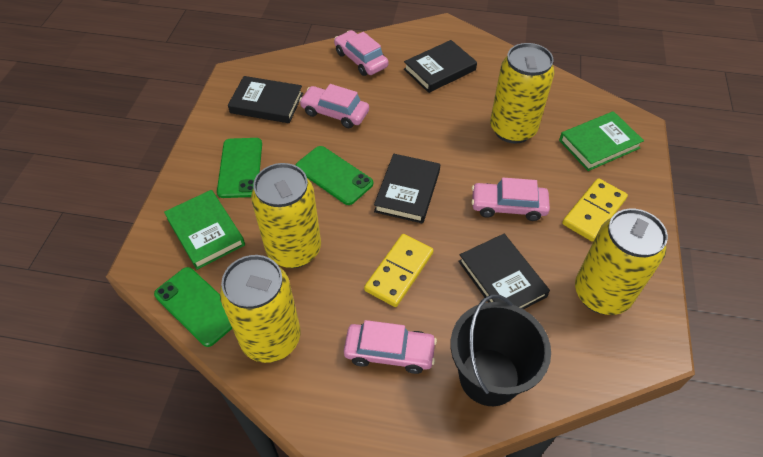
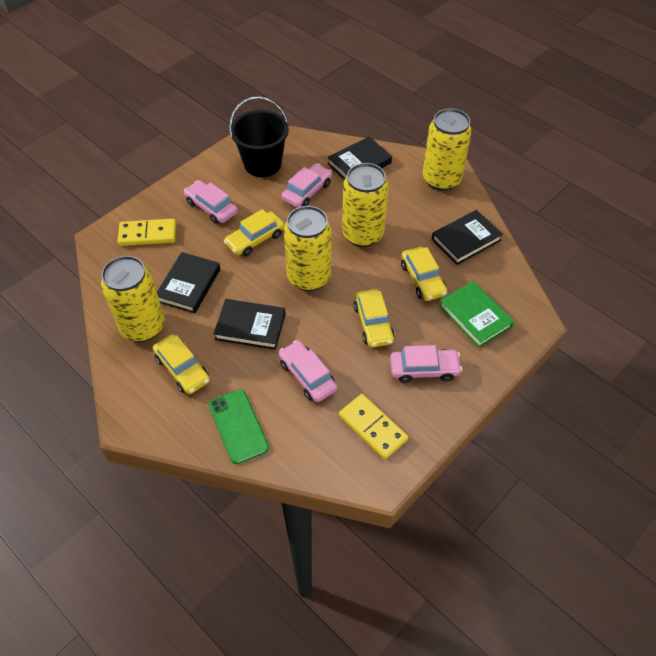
green book: 2 -> 1
green phone: 3 -> 1
yellow car: 0 -> 4

